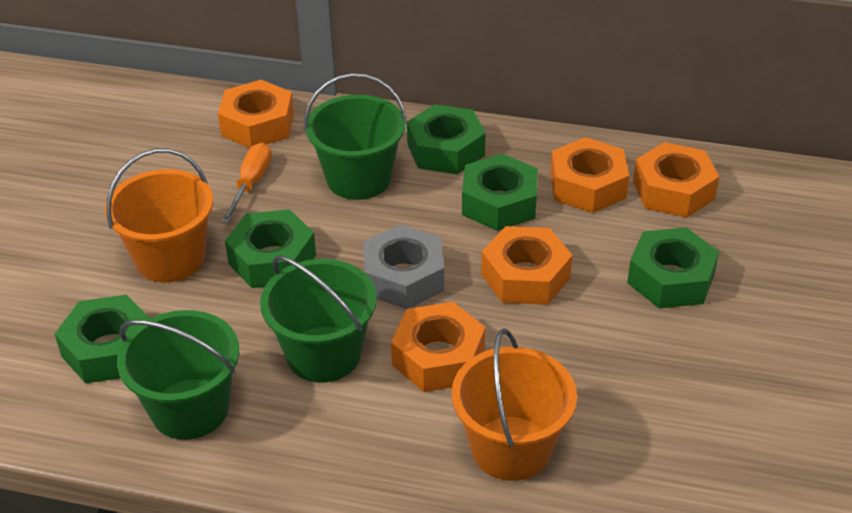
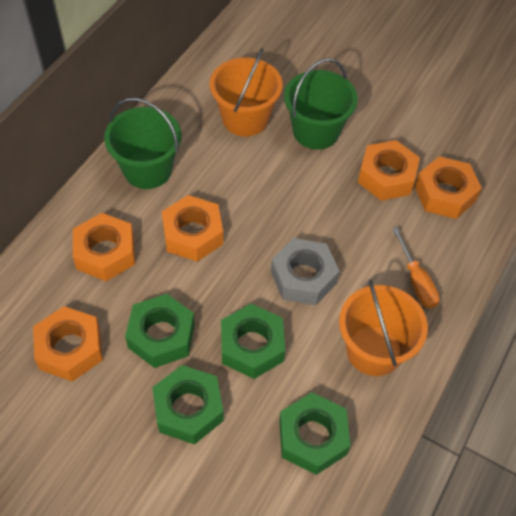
green bucket: 3 -> 2
green nut: 5 -> 4

